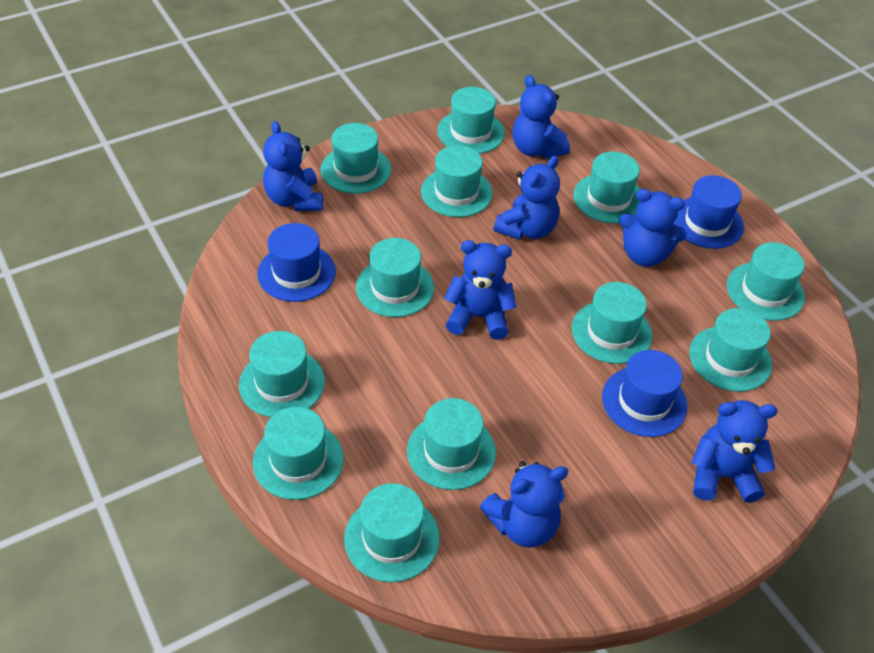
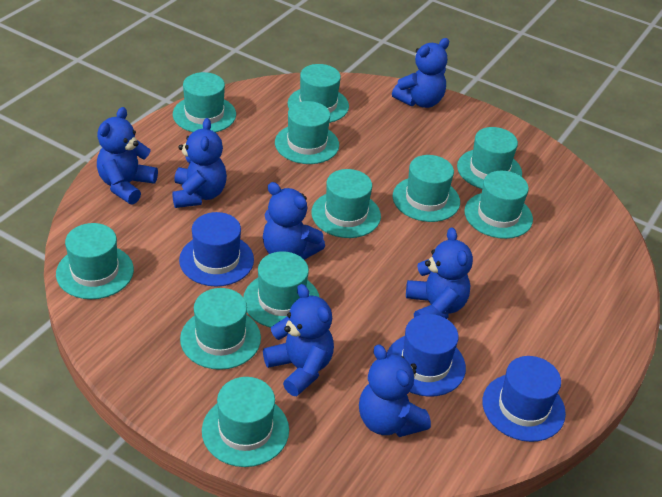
turquoise hat: 12 -> 11

